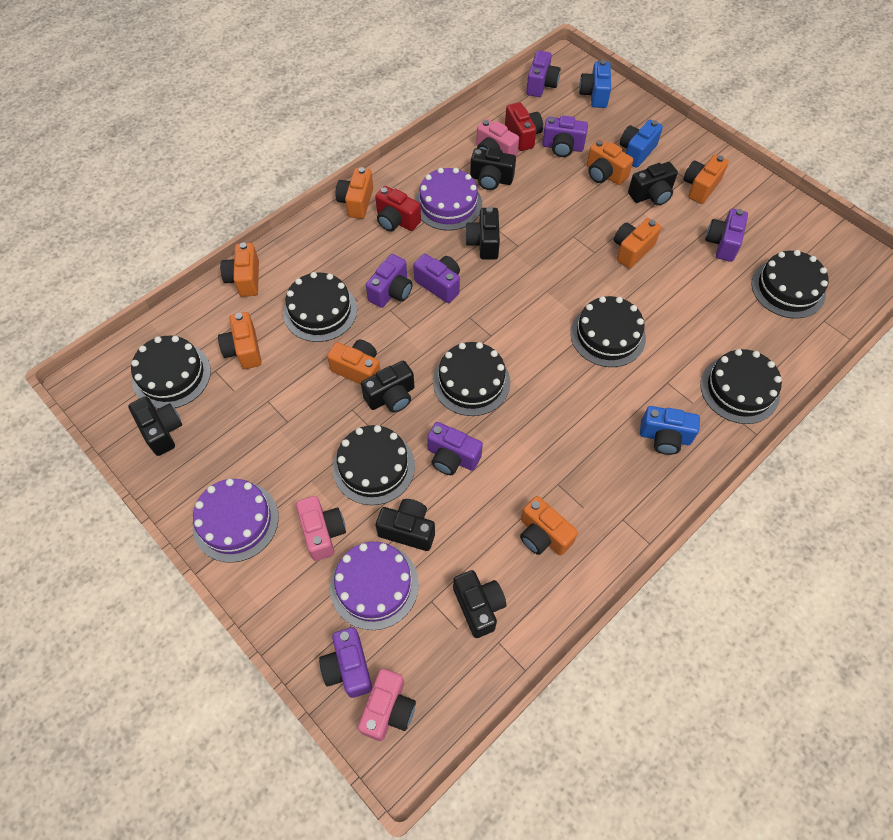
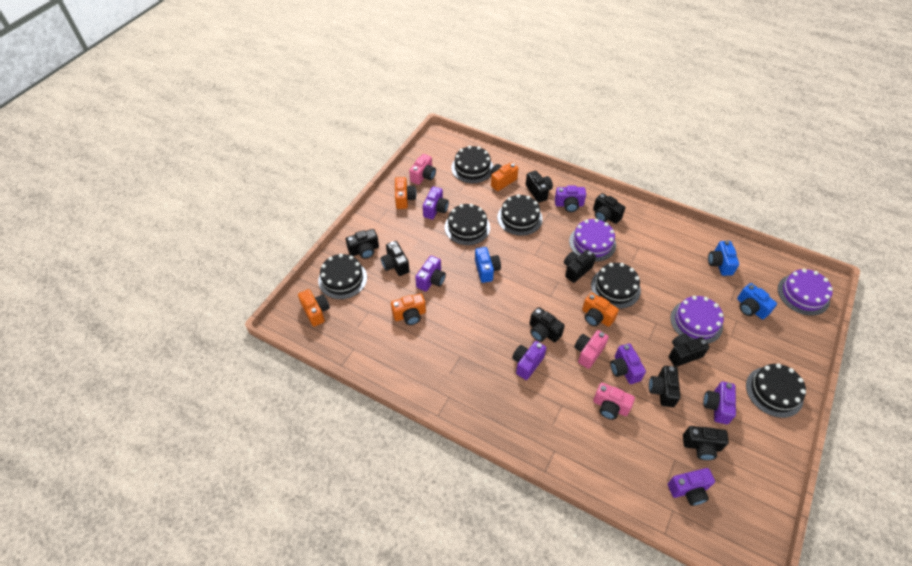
black cake: 7 -> 6
black camera: 7 -> 9
orange camera: 8 -> 5
red camera: 2 -> 0

